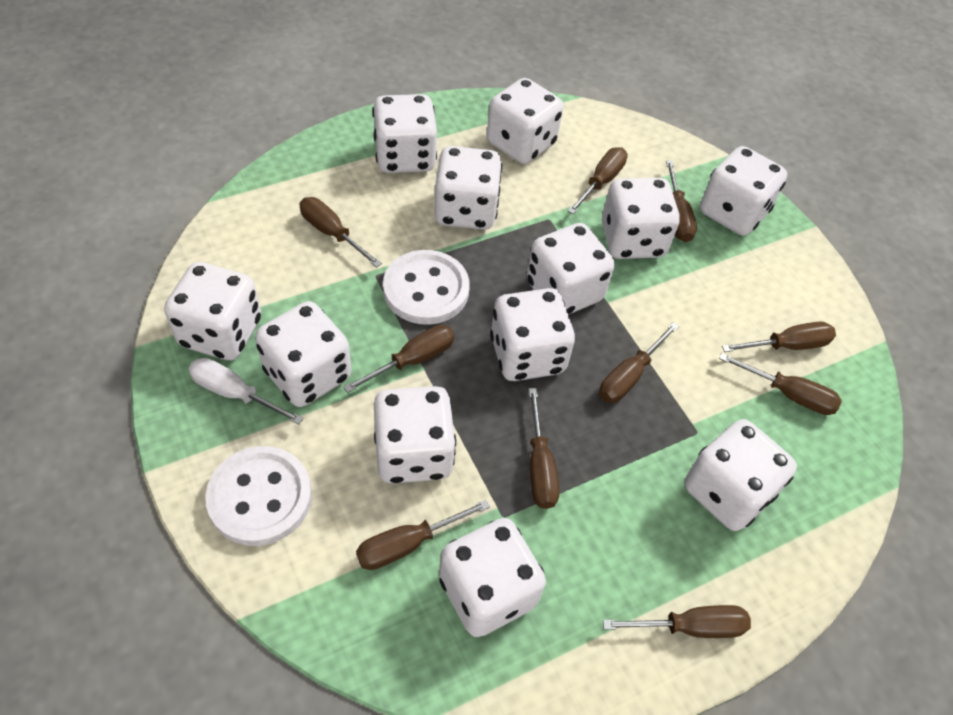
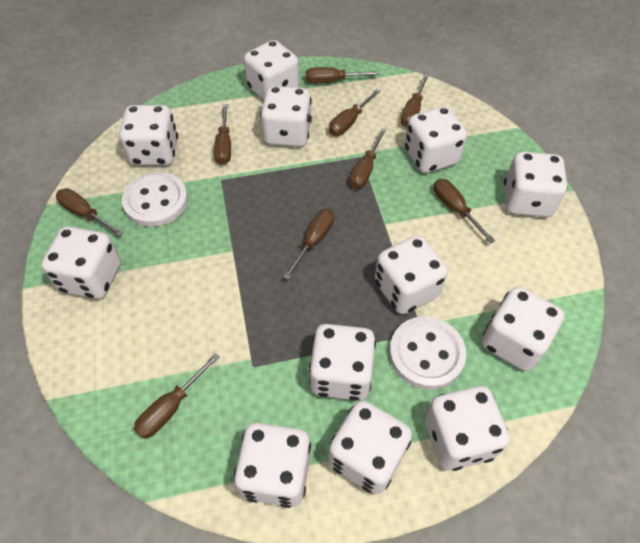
brown screwdriver: 10 -> 9
white screwdriver: 1 -> 0

